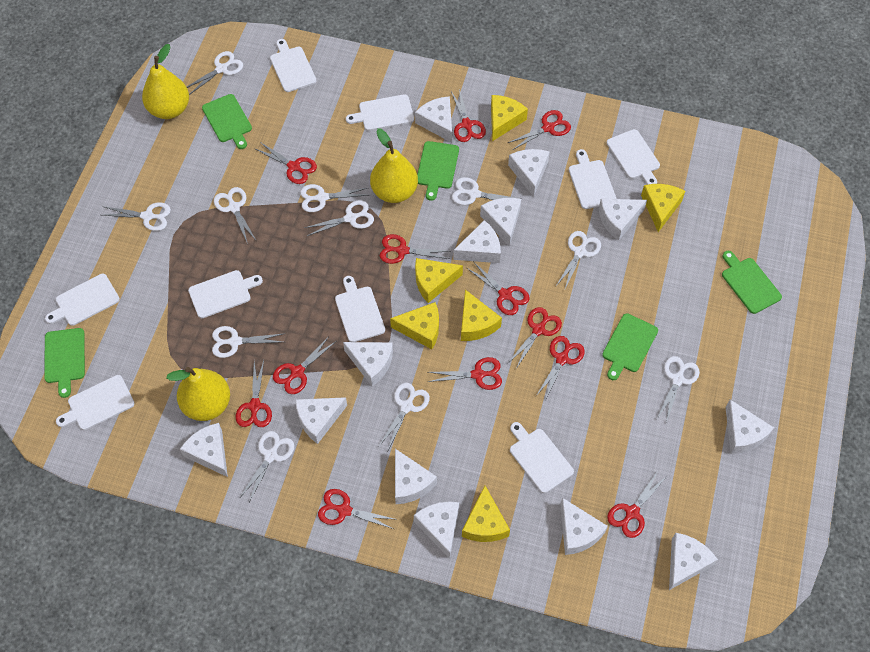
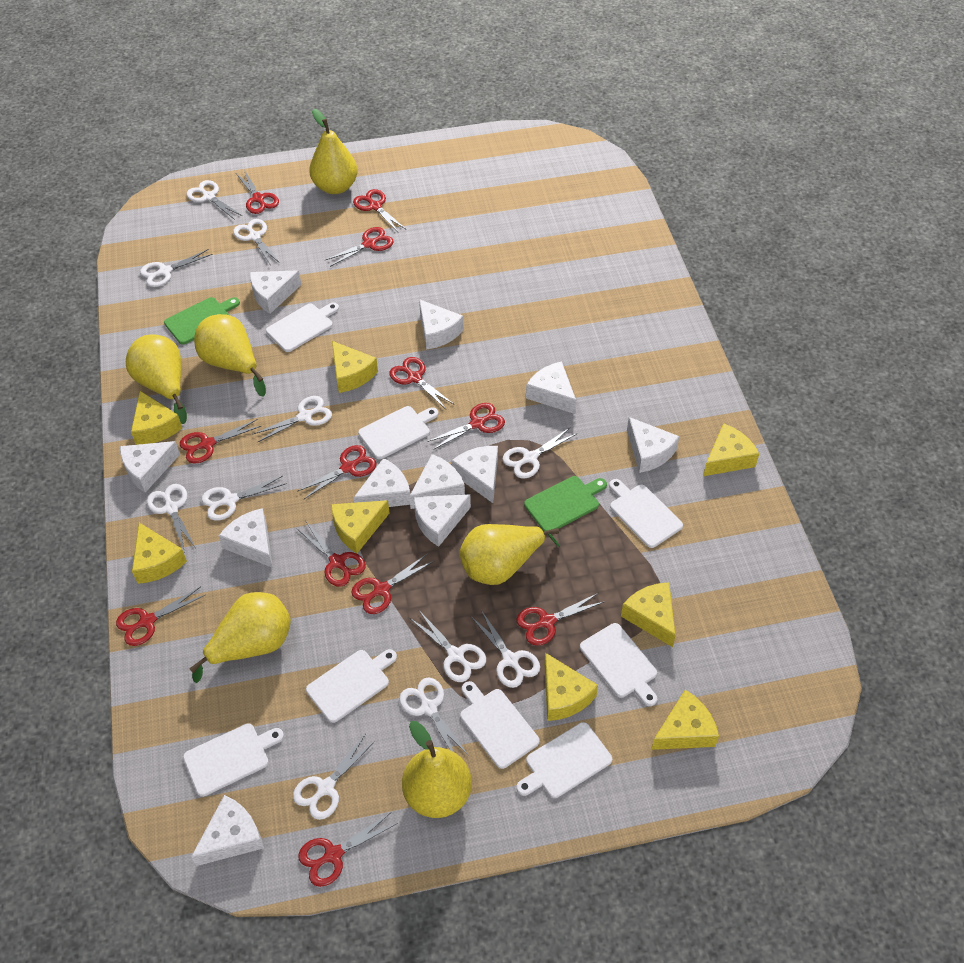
green cutting board: 5 -> 2
white cheese: 13 -> 11
white cutting board: 9 -> 8
yellow cheese: 6 -> 8
yellow pear: 3 -> 6

